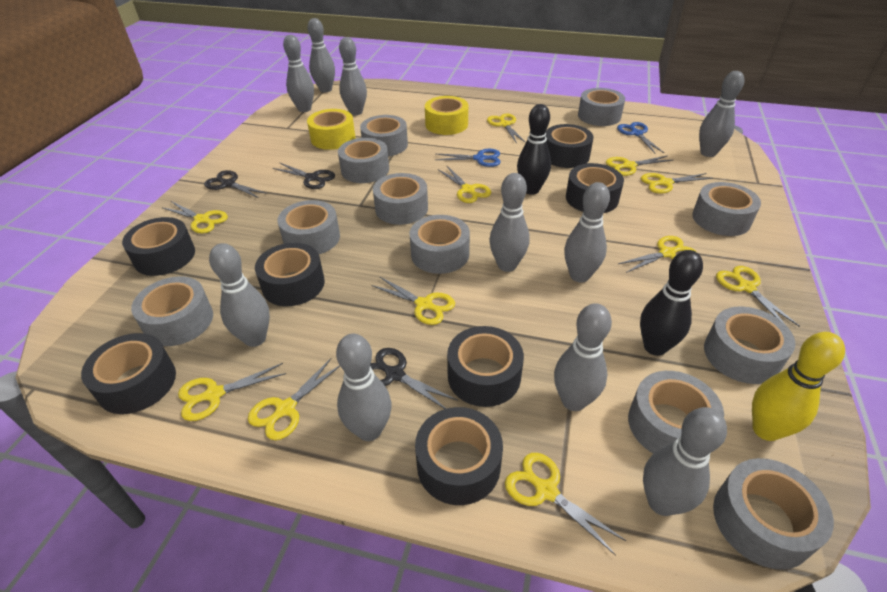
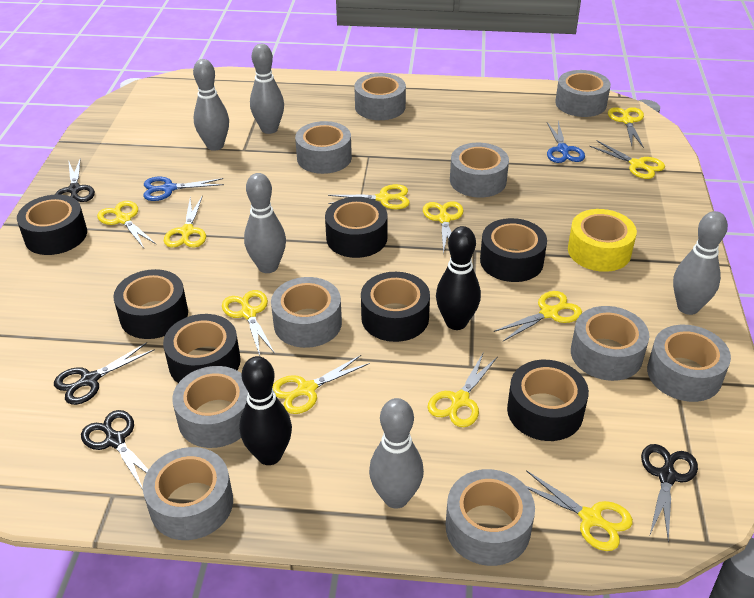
black scissors: 3 -> 4
grey bowling pin: 10 -> 5
grey tape: 11 -> 10
yellow bowling pin: 1 -> 0
yellow tape: 2 -> 1

